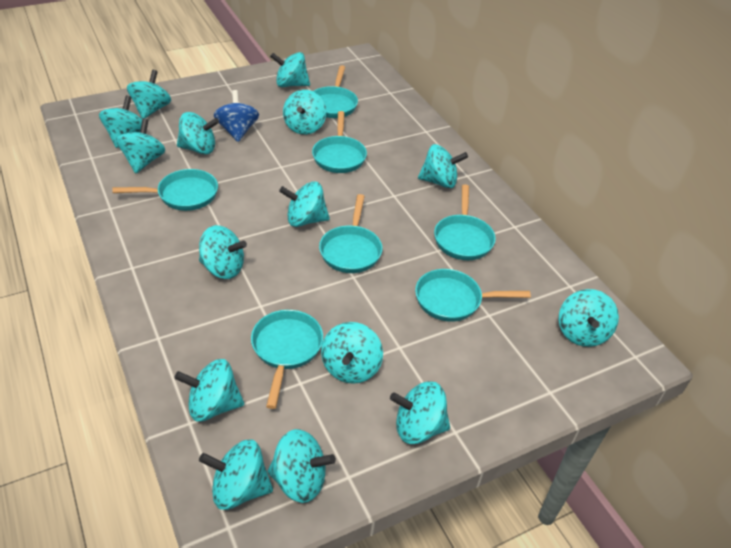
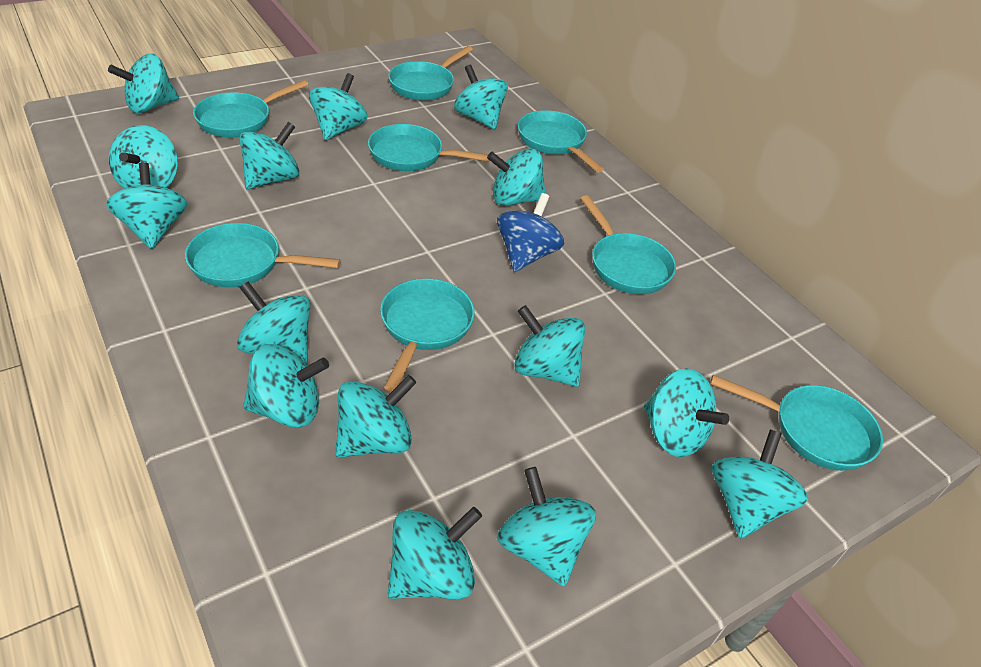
turquoise pan: 7 -> 8

